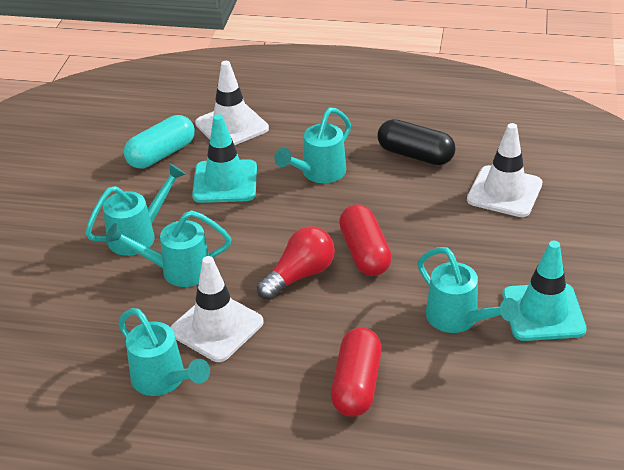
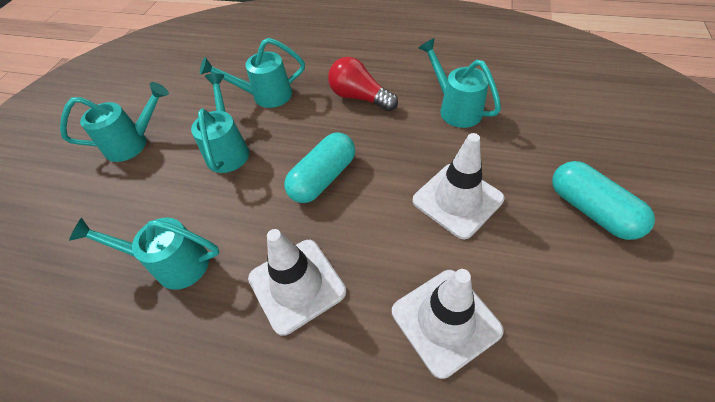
black capsule: 1 -> 0
red capsule: 2 -> 0
turquoise capsule: 1 -> 2
turquoise traffic cone: 2 -> 0

